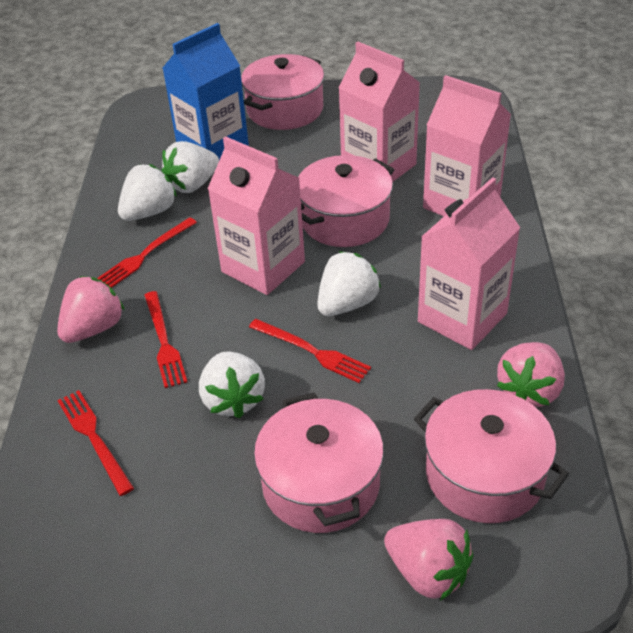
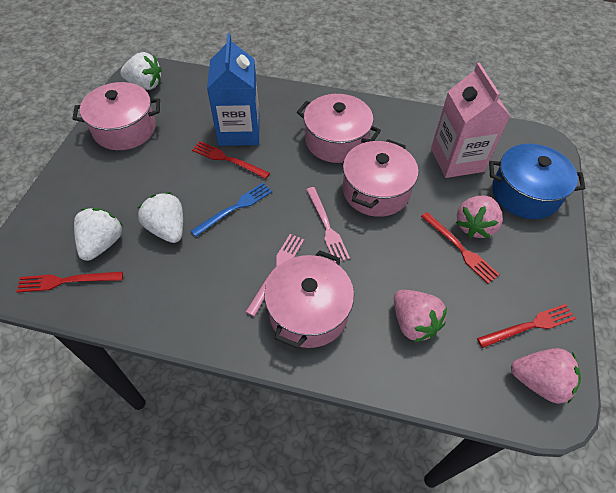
blue fork: 0 -> 1
blue pot: 0 -> 1
pink carton: 4 -> 1
pink fork: 0 -> 2
white strawberry: 4 -> 3

